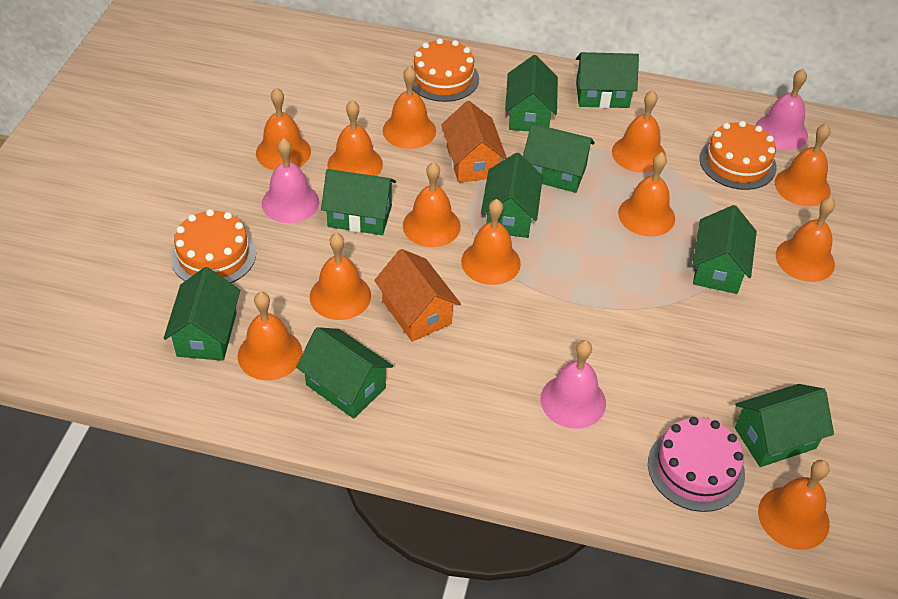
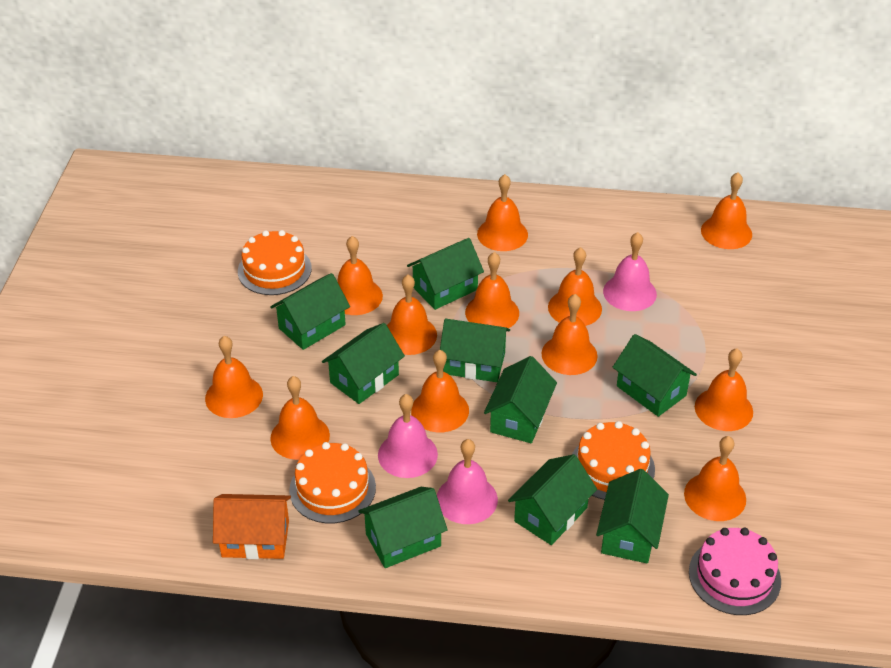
orange house: 2 -> 1

